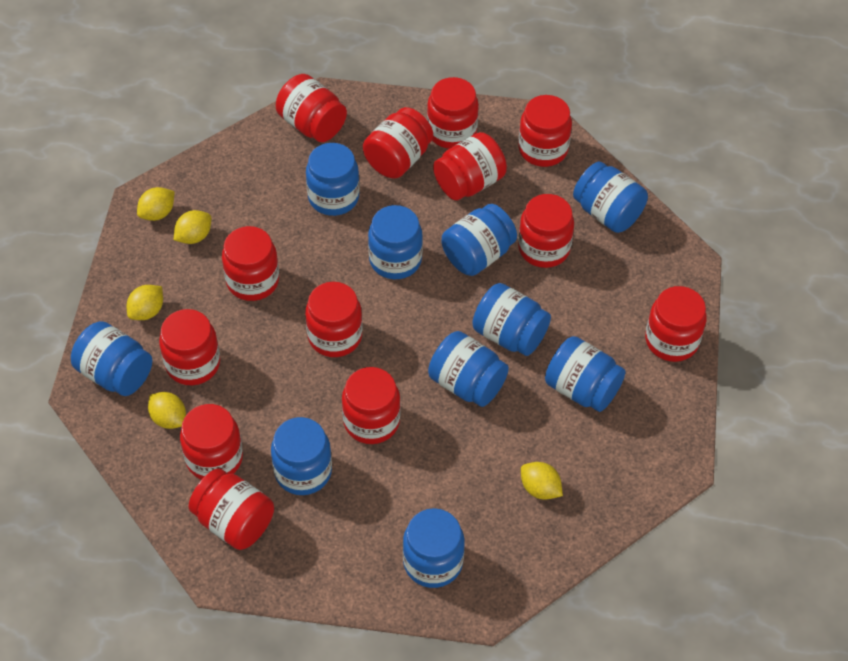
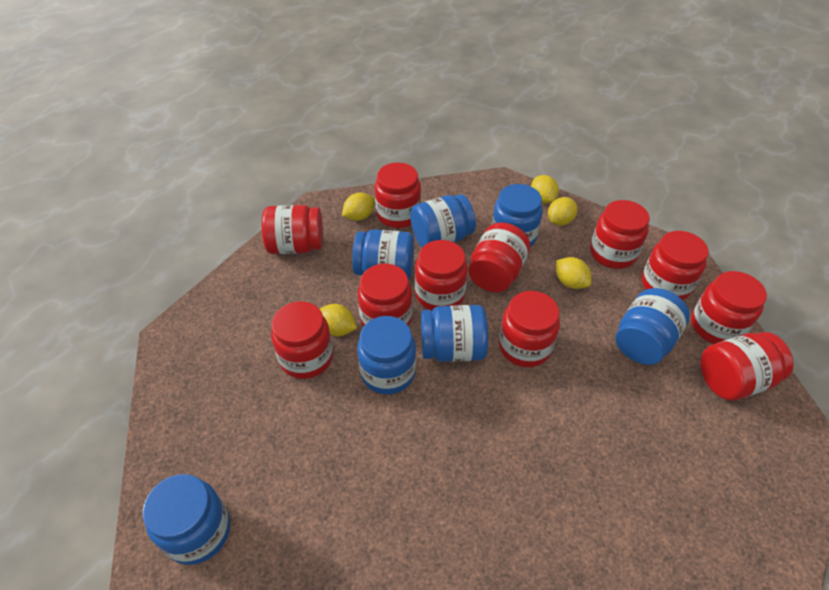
blue jar: 10 -> 7
red jar: 13 -> 11

